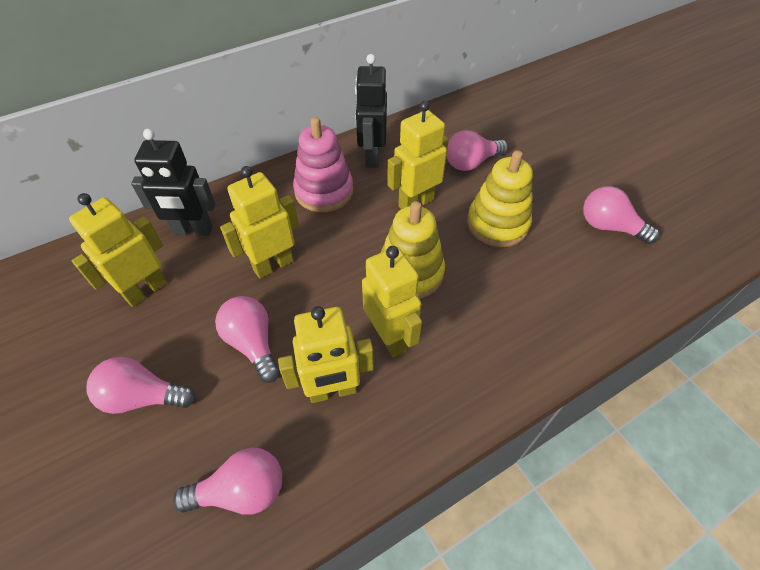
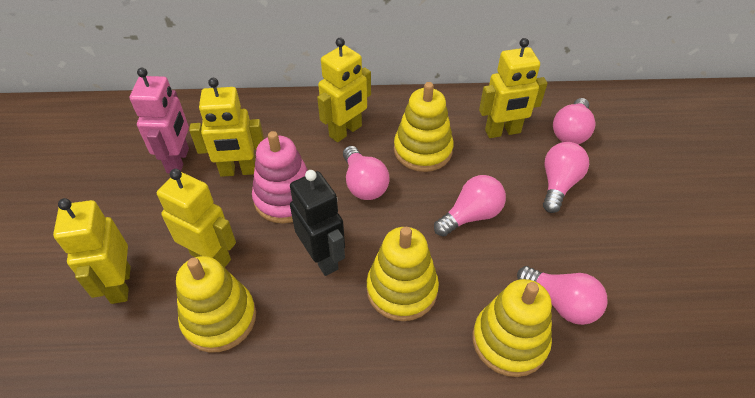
black robot: 2 -> 1
pink robot: 0 -> 1
yellow stacking toy: 2 -> 4

